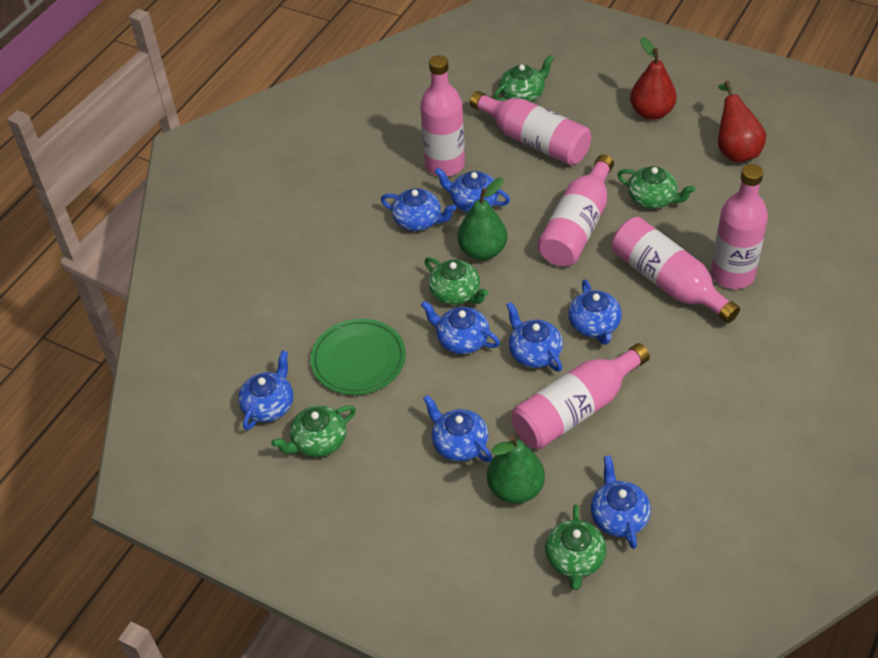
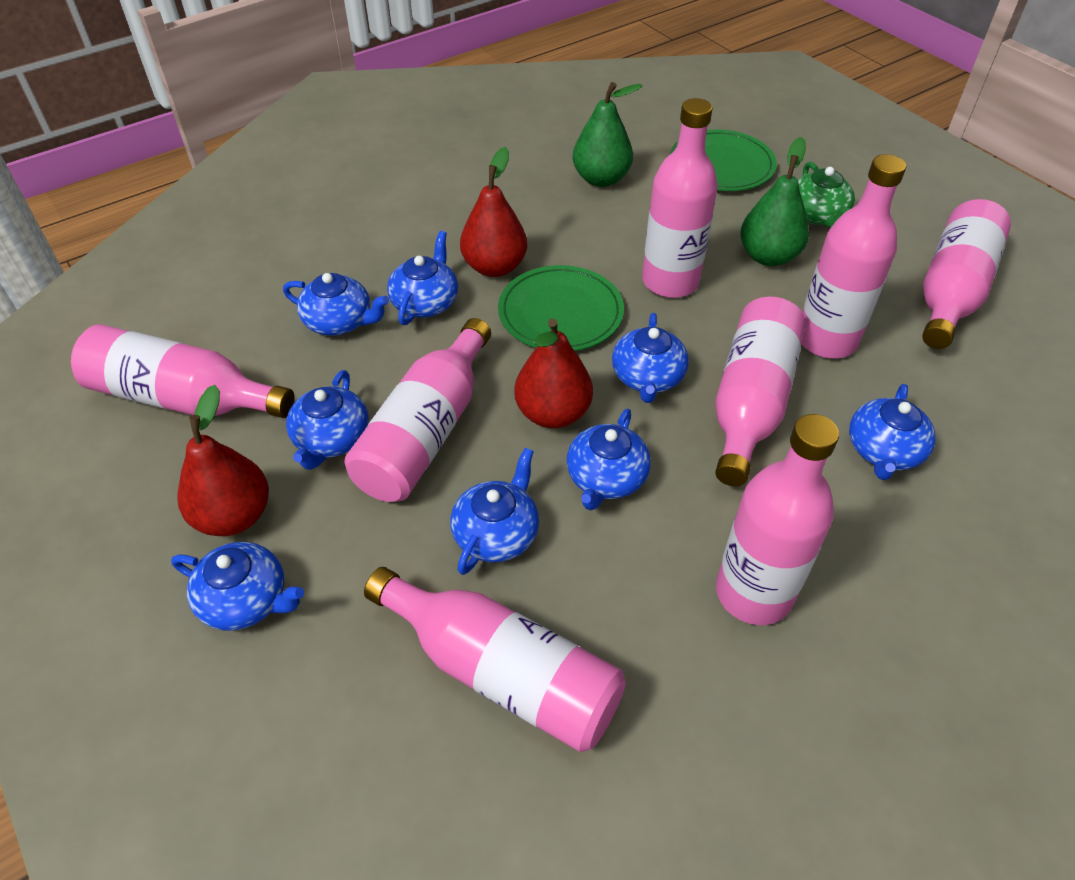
green plate: 1 -> 2
green teapot: 5 -> 1
pink bottle: 6 -> 8
red pear: 2 -> 3

